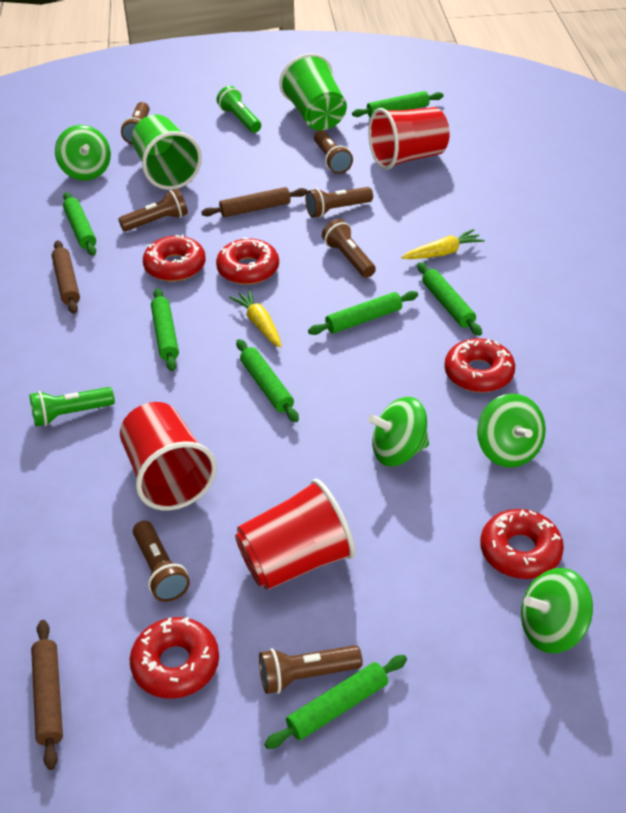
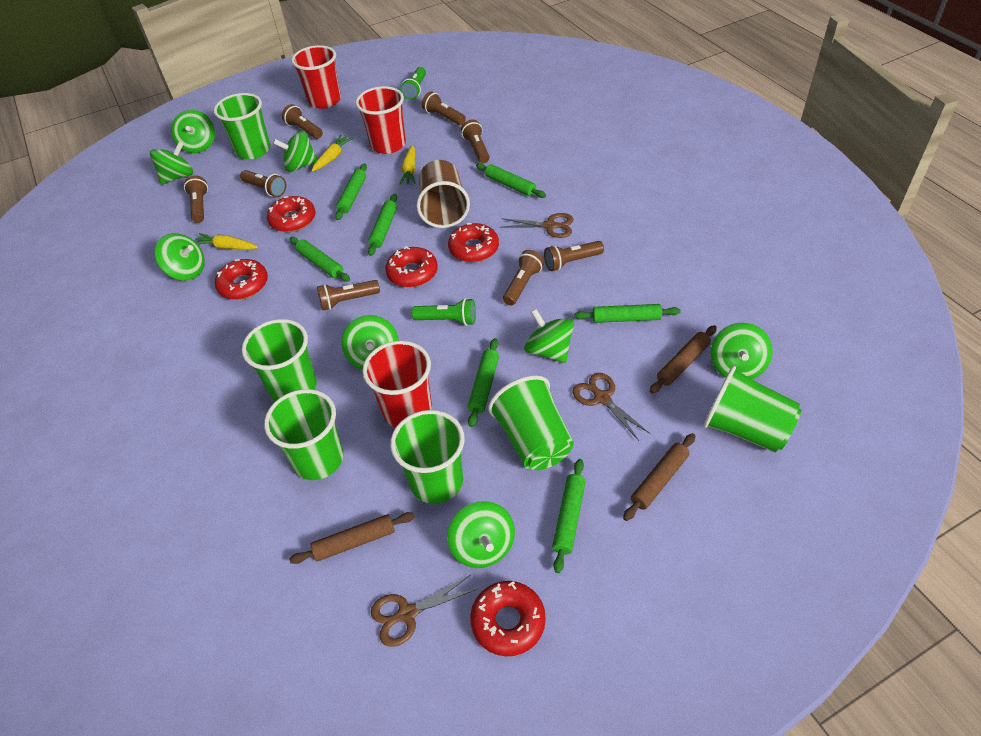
brown cup: 0 -> 1
brown flashlight: 7 -> 8
brown scissors: 0 -> 3
green cup: 2 -> 6
green spinning top: 4 -> 8
yellow carrot: 2 -> 3

